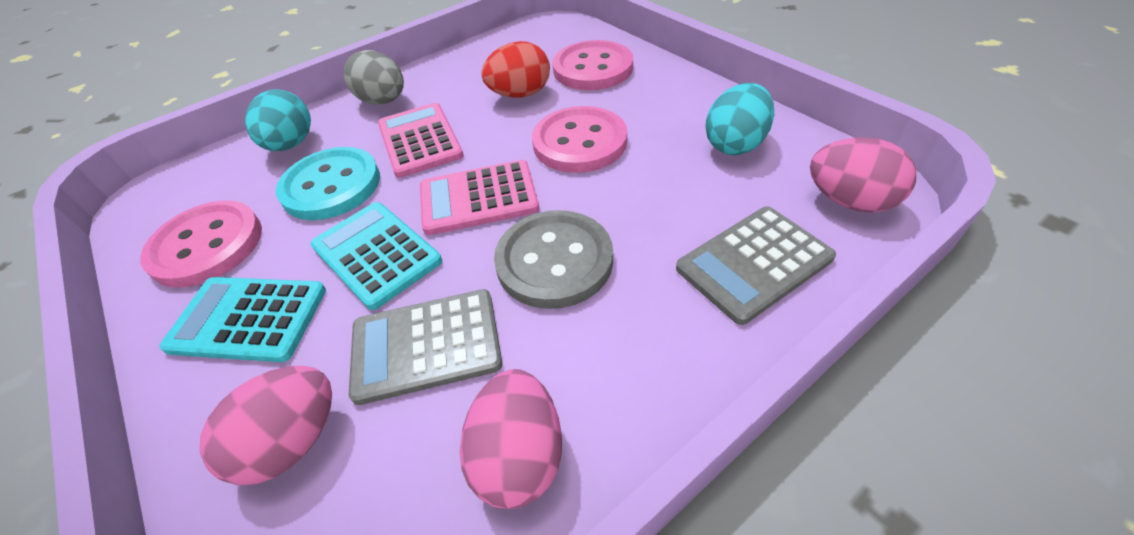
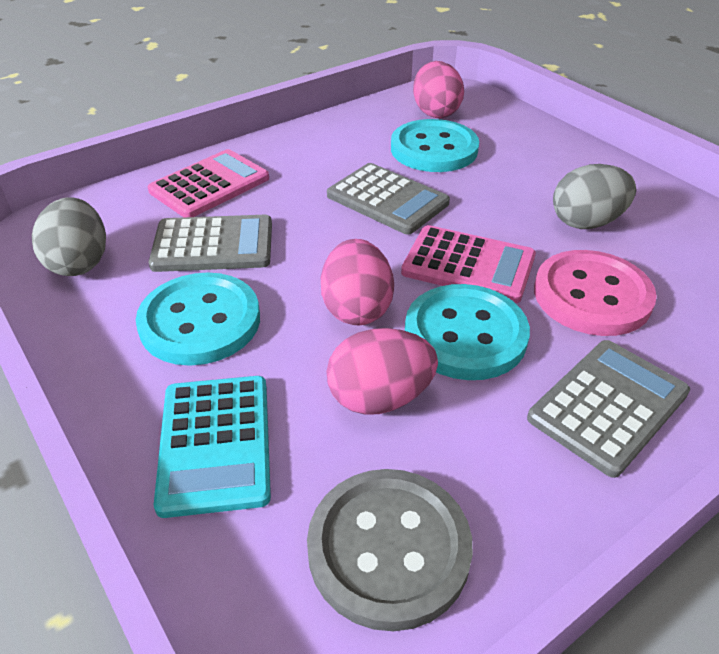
grey calculator: 2 -> 3
grey egg: 1 -> 2
pink button: 3 -> 1
red egg: 1 -> 0
turquoise button: 1 -> 3
turquoise calculator: 2 -> 1
turquoise egg: 2 -> 0

